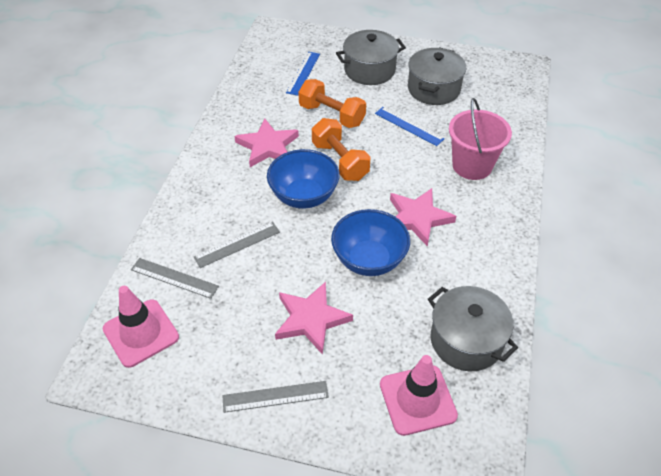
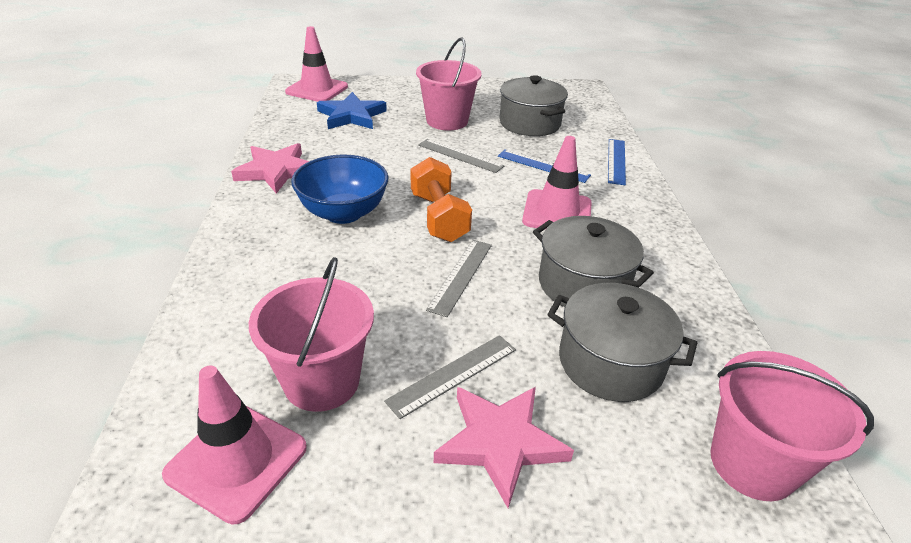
blue bowl: 2 -> 1
blue star: 0 -> 1
orange dumbbell: 2 -> 1
pink bucket: 1 -> 3
pink star: 3 -> 2
pink traffic cone: 2 -> 3

